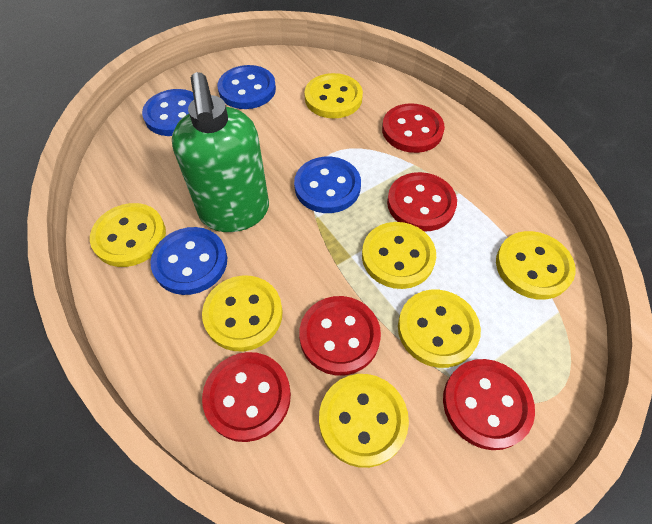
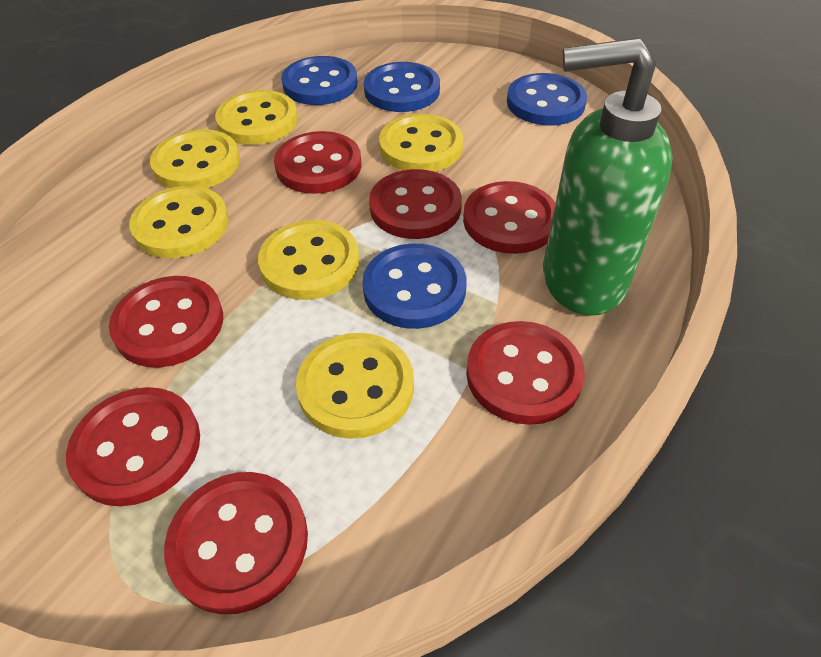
red button: 5 -> 7
yellow button: 7 -> 6

